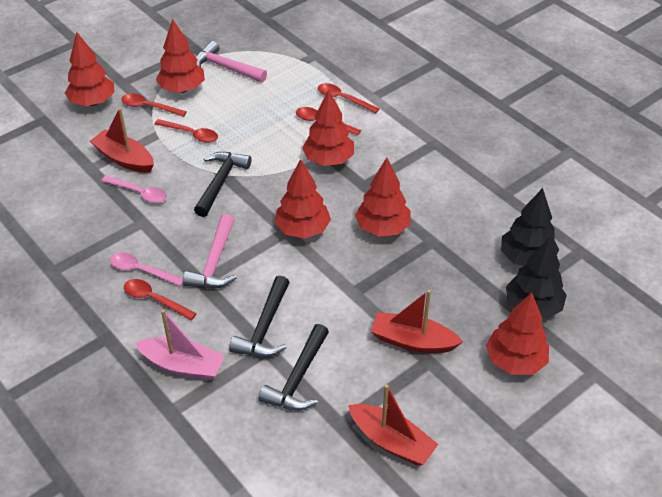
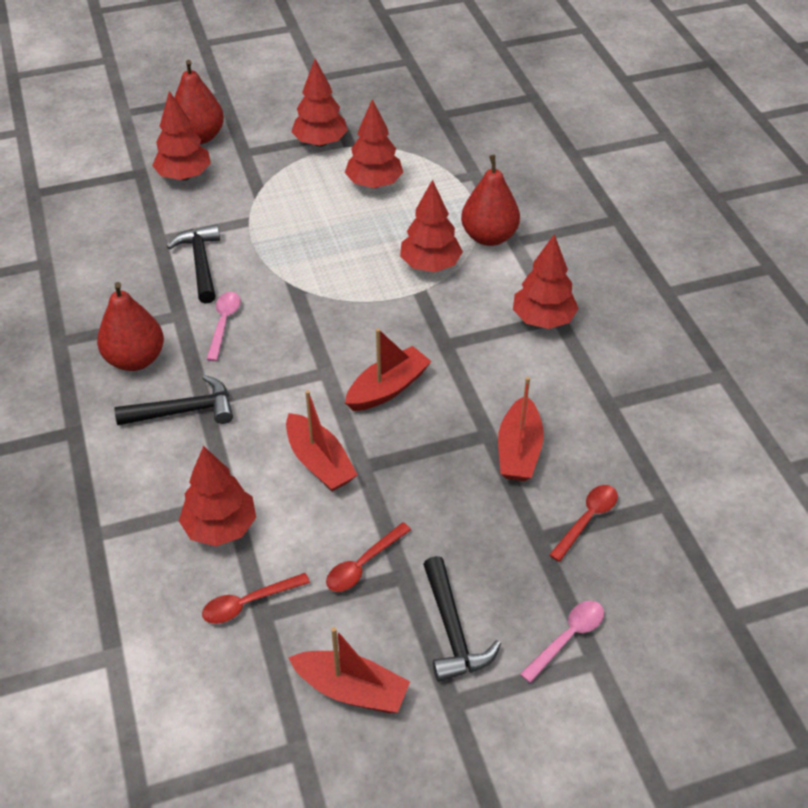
black tree: 2 -> 0
pink boat: 1 -> 0
pink hammer: 2 -> 0
red boat: 3 -> 4
red pear: 0 -> 3
red spoon: 5 -> 3

